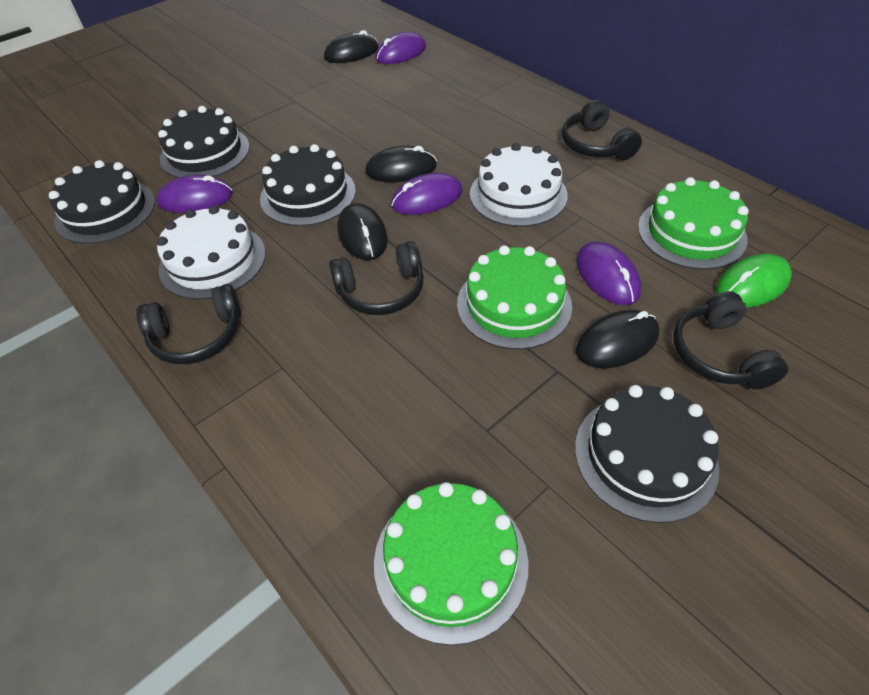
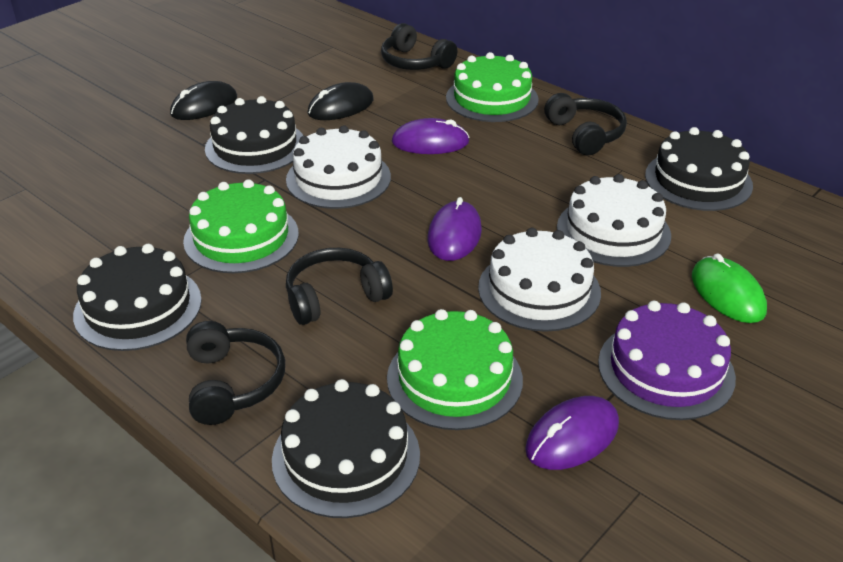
black mouse: 4 -> 2
purple cake: 0 -> 1
purple mouse: 4 -> 3
white cake: 2 -> 3

